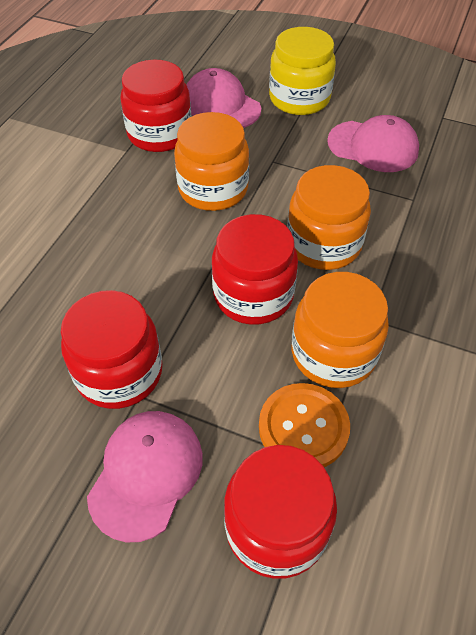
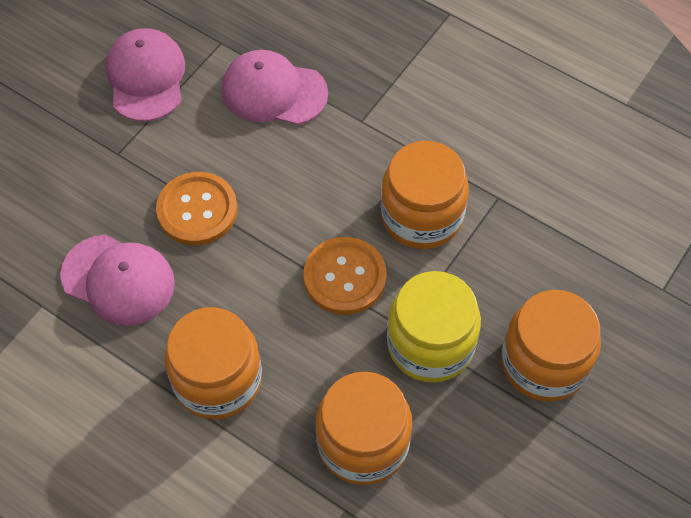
orange button: 1 -> 2
orange jar: 3 -> 4
red jar: 4 -> 0

